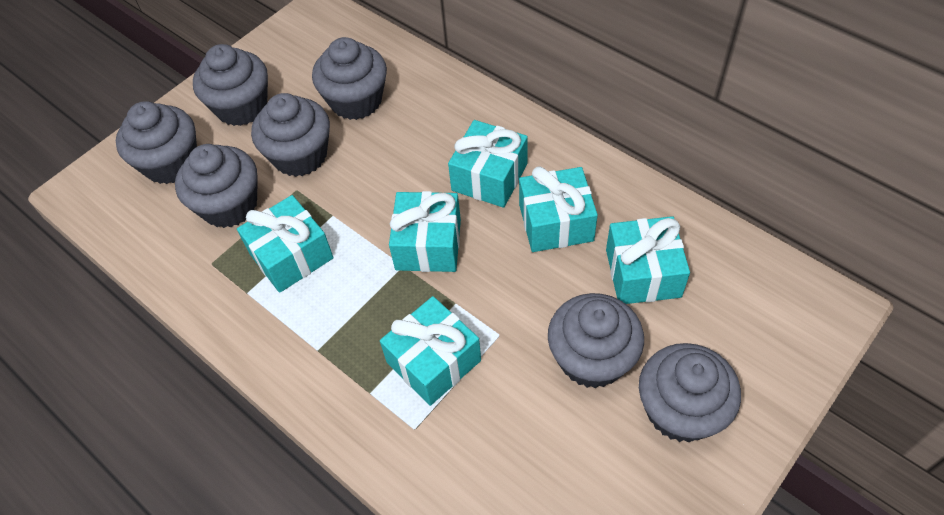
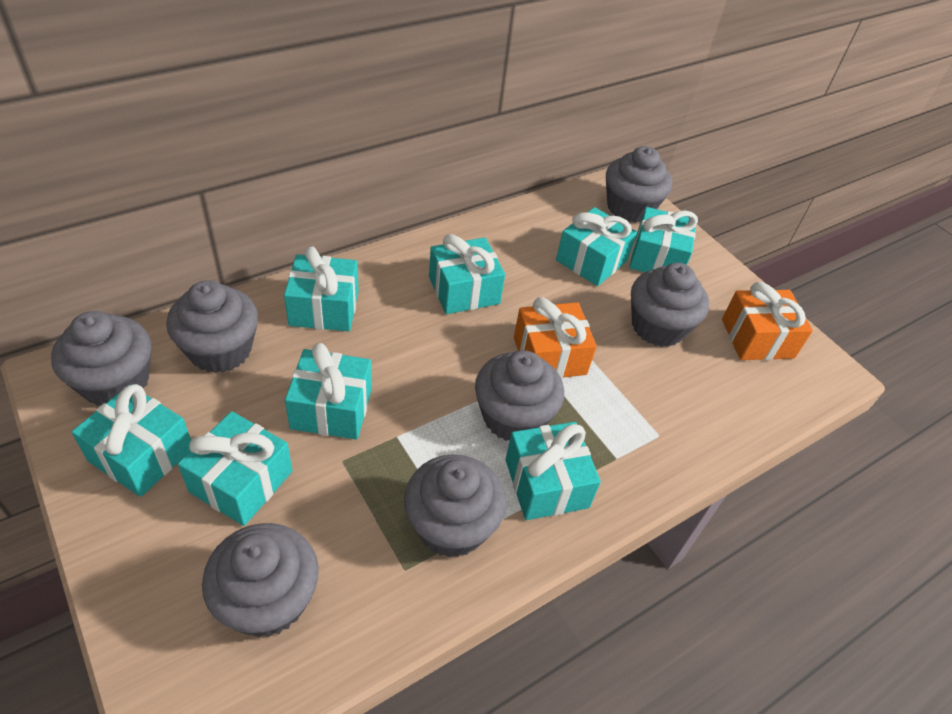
orange gift: 0 -> 2
turquoise gift: 6 -> 8

